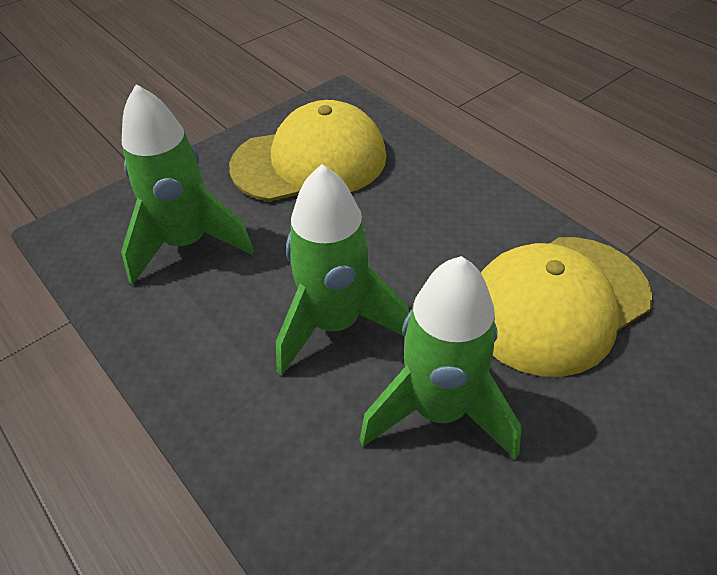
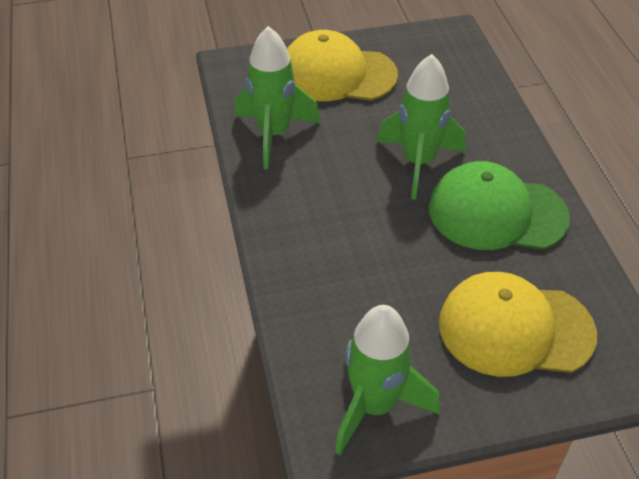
green cap: 0 -> 1

